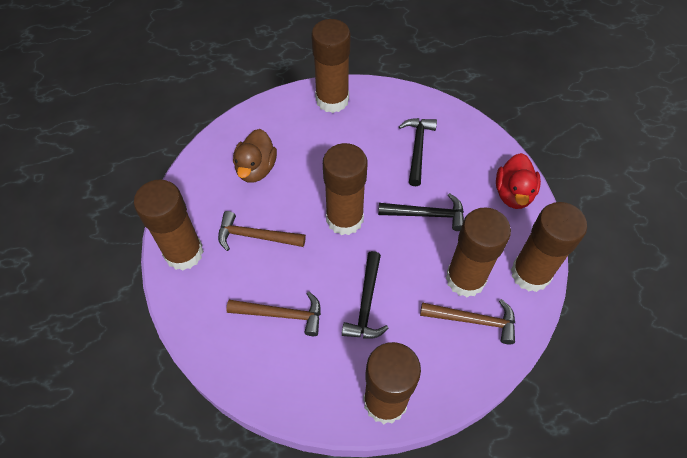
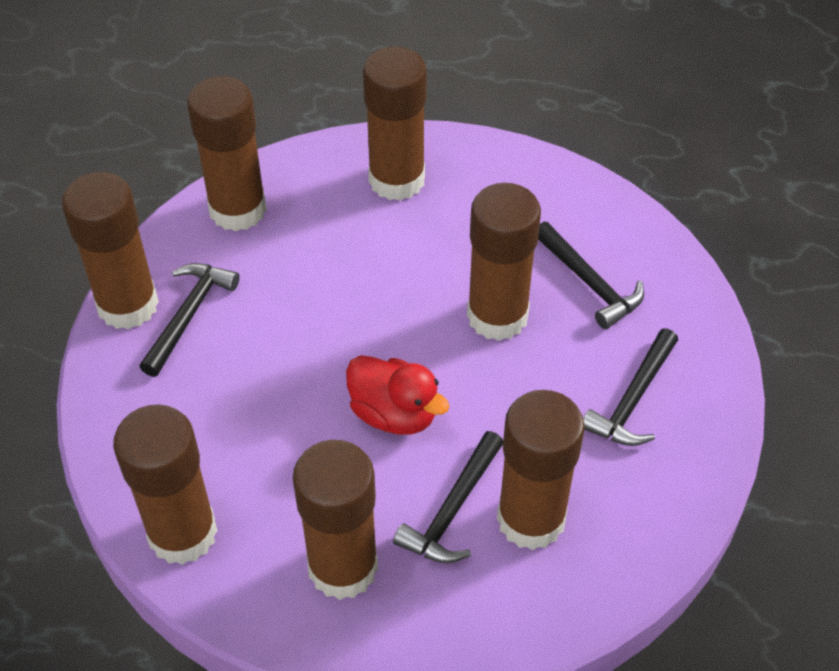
black hammer: 3 -> 4
brown duck: 1 -> 0
brown glue stick: 6 -> 7
brown hammer: 3 -> 0

